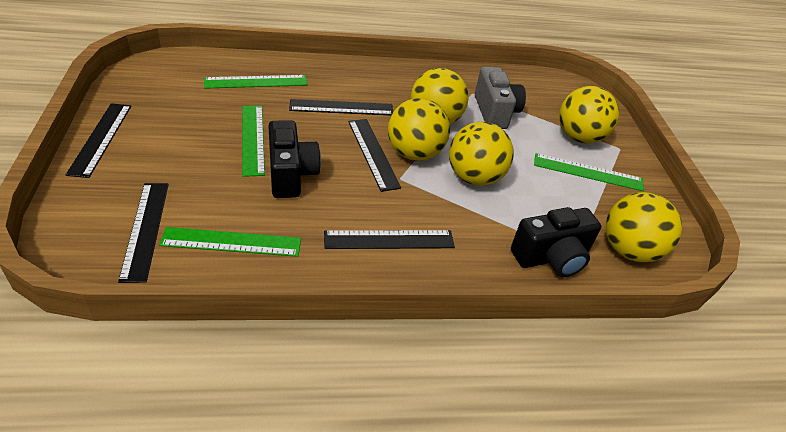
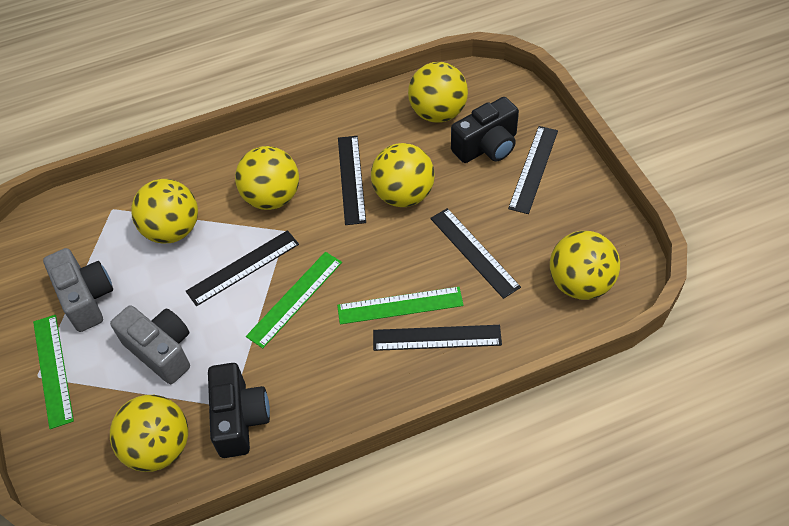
green ruler: 4 -> 3
grey camera: 1 -> 2
yellow ball: 5 -> 6

